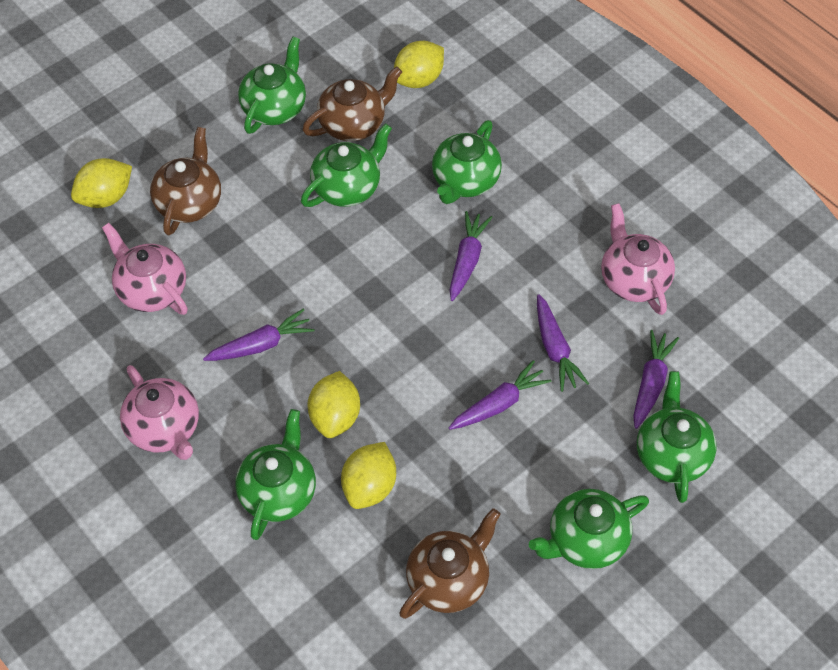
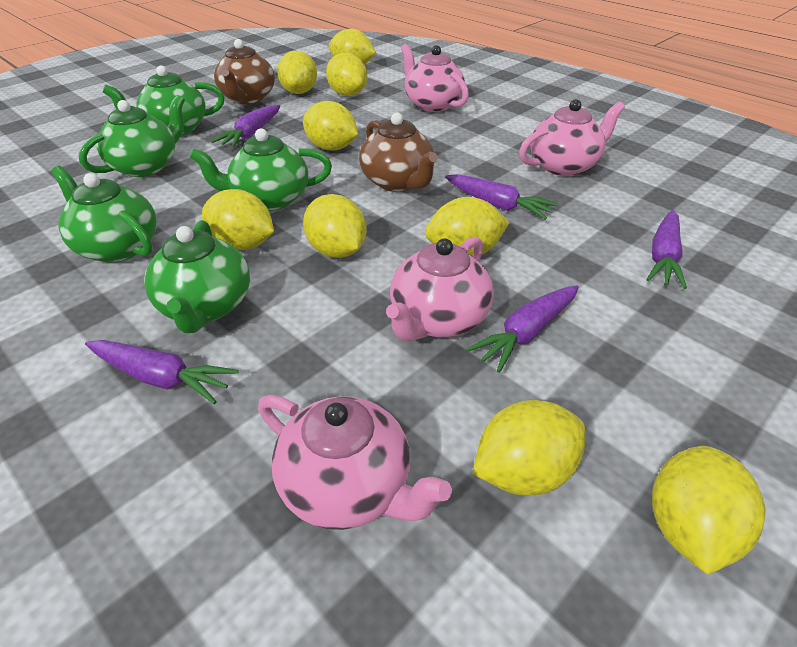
brown teapot: 3 -> 2
green teapot: 6 -> 5
pink teapot: 3 -> 4
yellow lemon: 4 -> 9

